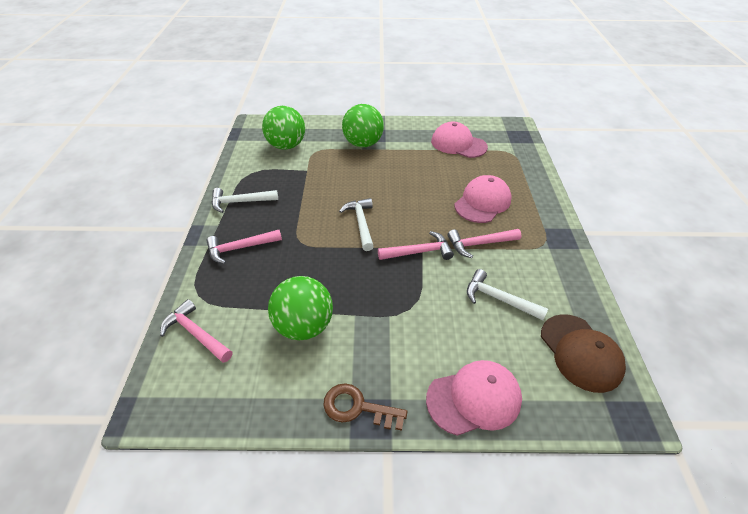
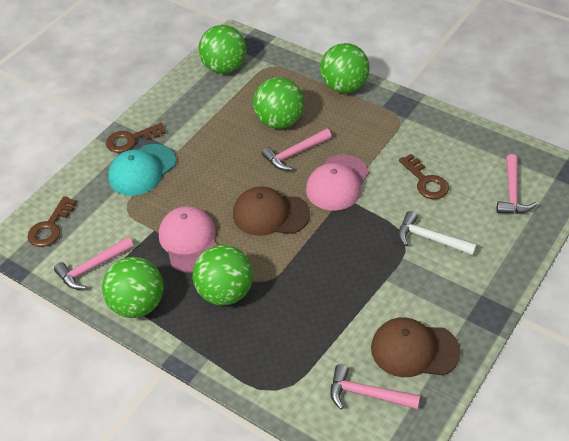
brown cap: 1 -> 2
brown key: 1 -> 3
green ball: 3 -> 5
pink cap: 3 -> 2
turquoise cap: 0 -> 1
white hammer: 3 -> 1

